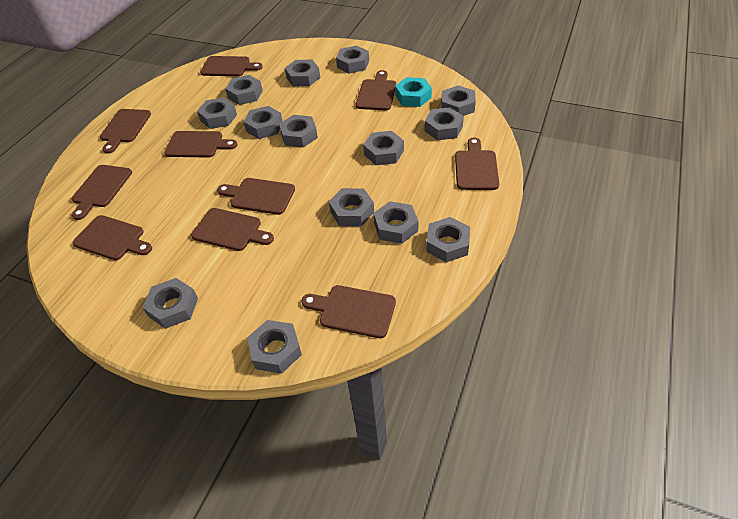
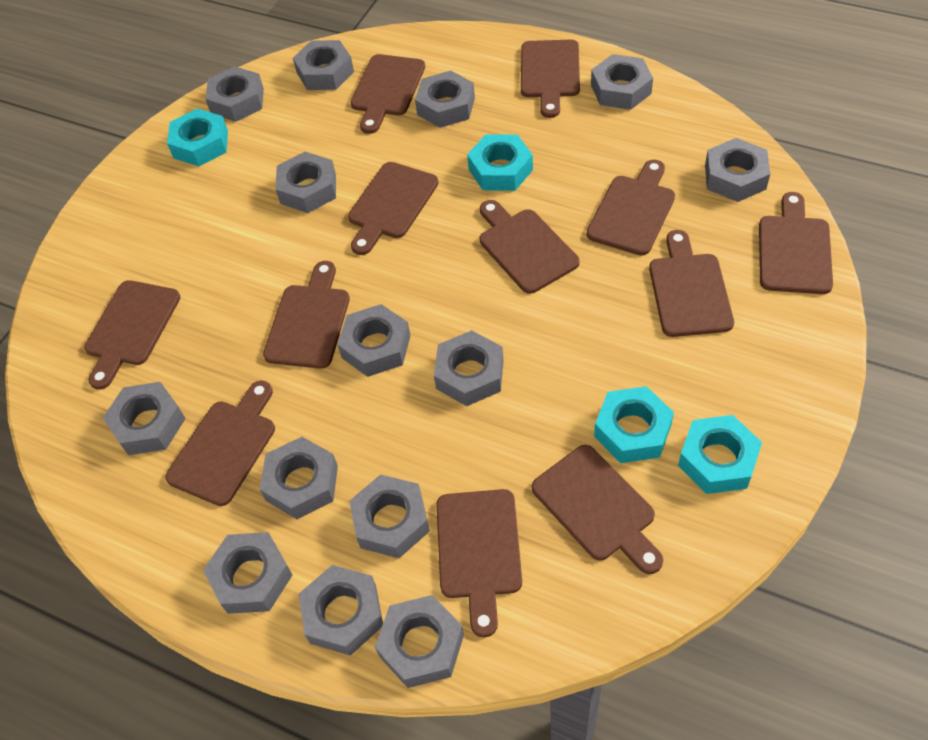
brown cutting board: 10 -> 12
turquoise nut: 1 -> 4

